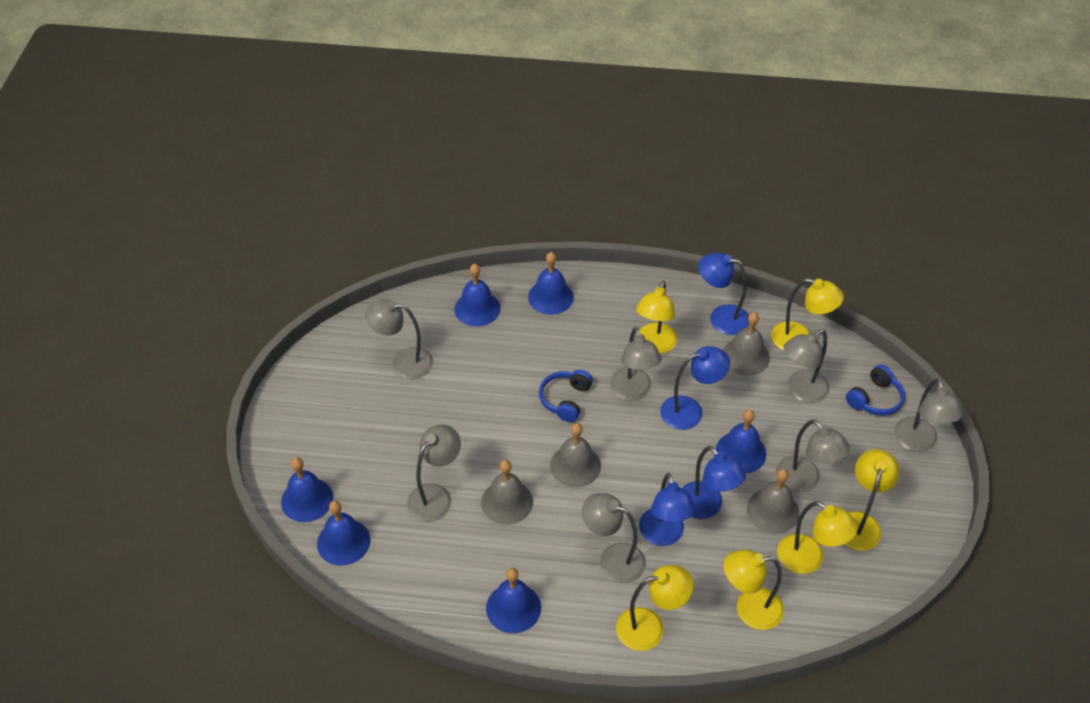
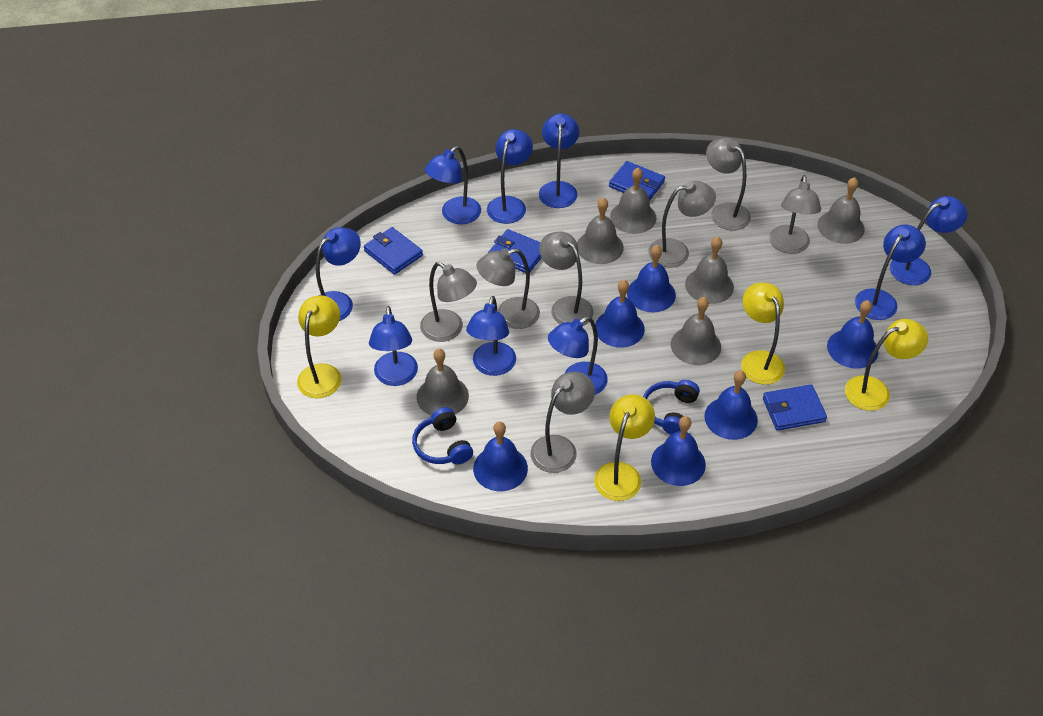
blue lamp: 4 -> 9
blue wallet: 0 -> 4
grey bell: 4 -> 6
yellow lamp: 6 -> 4

